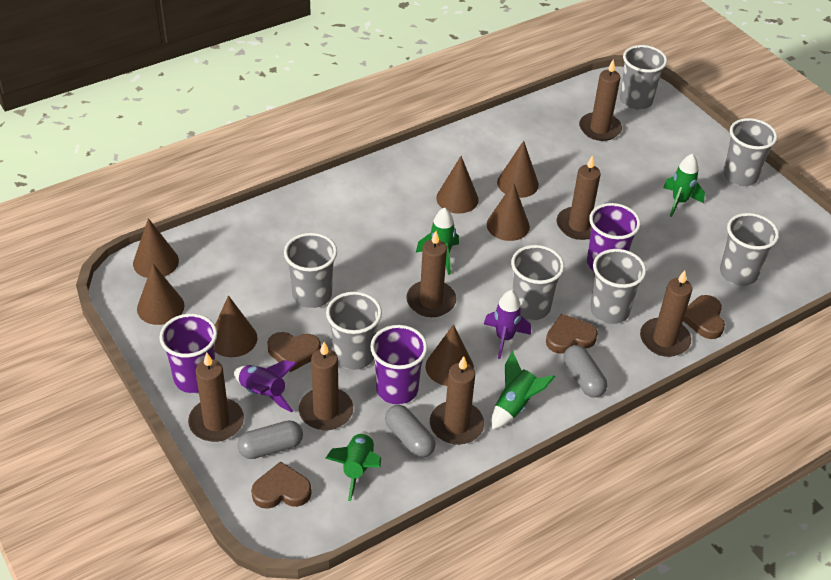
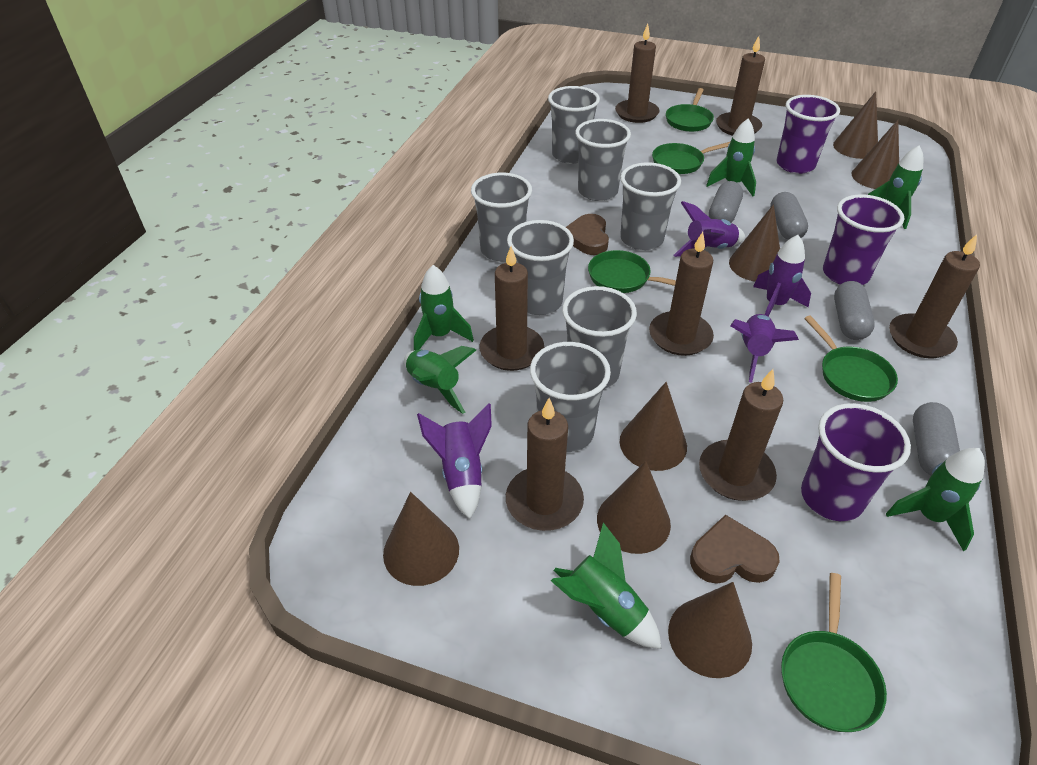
brown heart: 4 -> 2
green pan: 0 -> 5
green rocket: 4 -> 6
grey capsule: 3 -> 4
purple rocket: 2 -> 4

